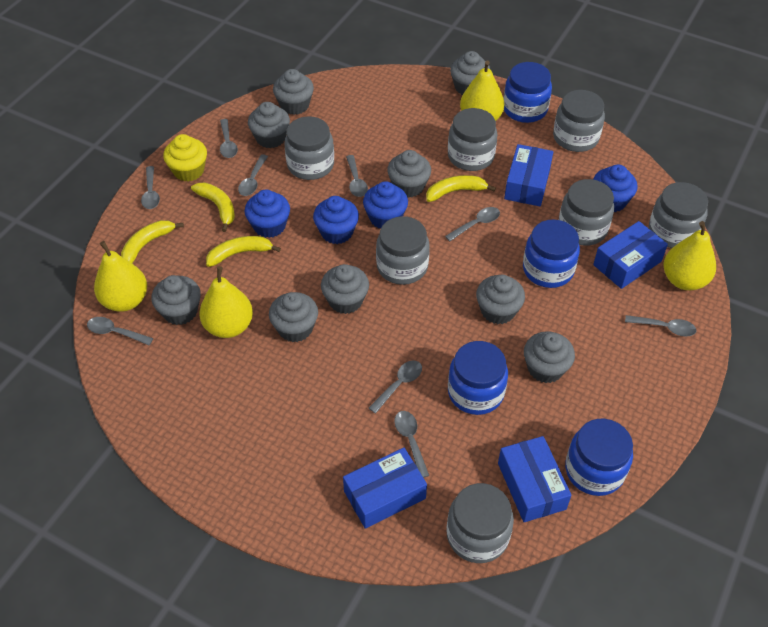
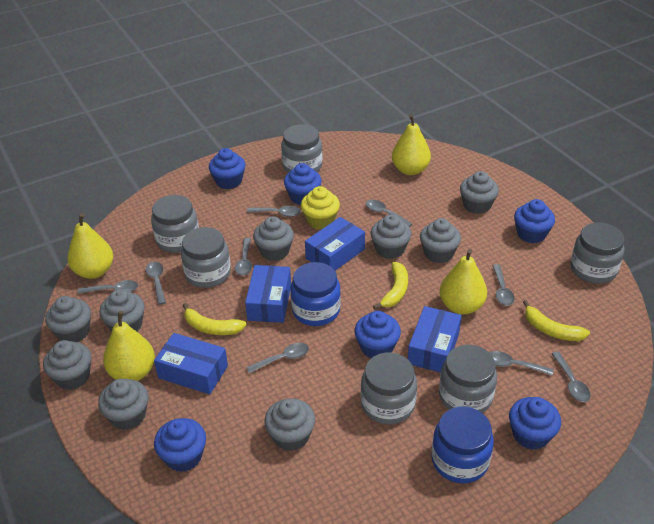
blue cupcake: 4 -> 6
blue jar: 4 -> 2
grey jar: 7 -> 6
yellow banana: 4 -> 3

